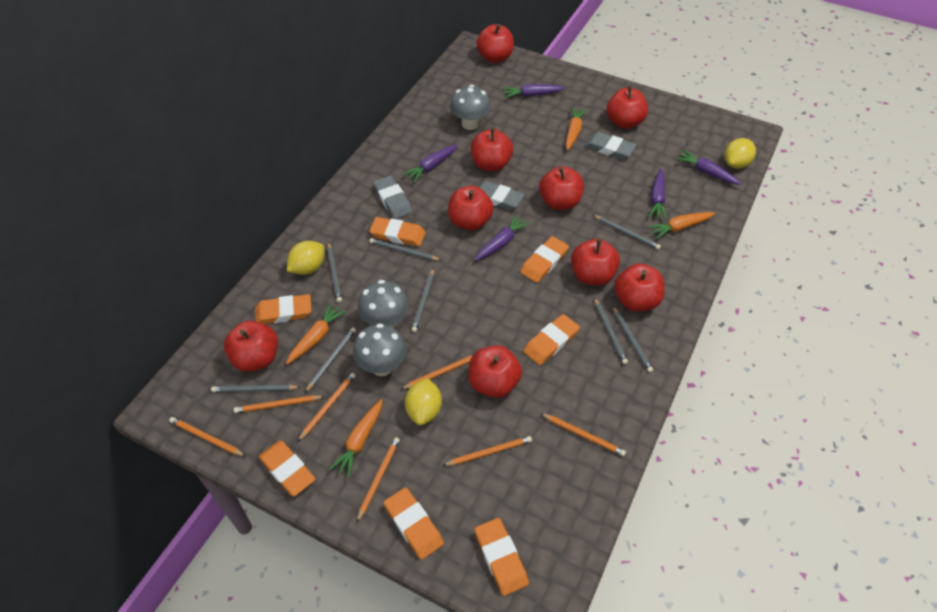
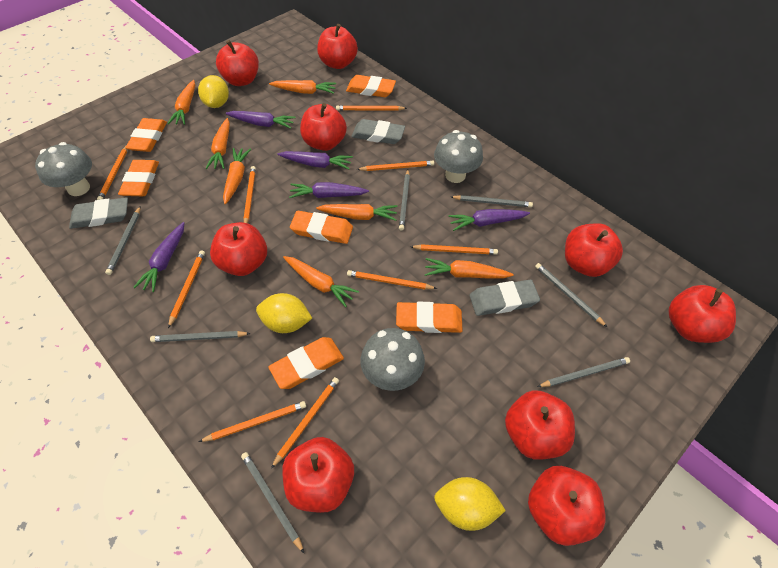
grey pencil: 8 -> 7
orange carrot: 4 -> 7
orange eraser: 7 -> 6
orange pencil: 7 -> 9

